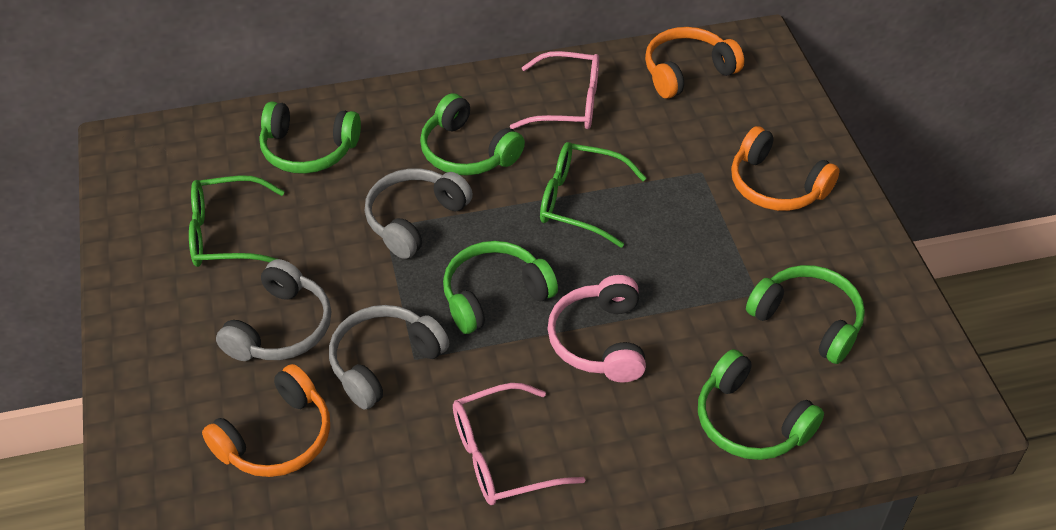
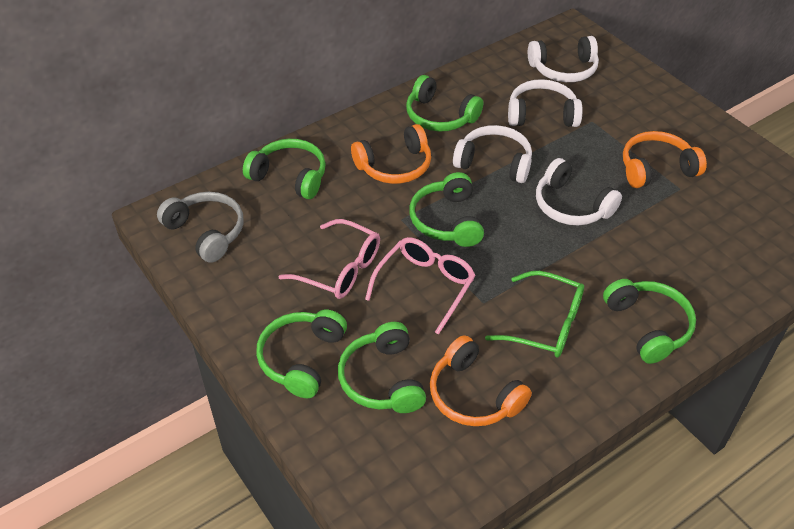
green glasses: 2 -> 1
green headphones: 5 -> 6
grey headphones: 3 -> 1
pink headphones: 1 -> 0
white headphones: 0 -> 4

